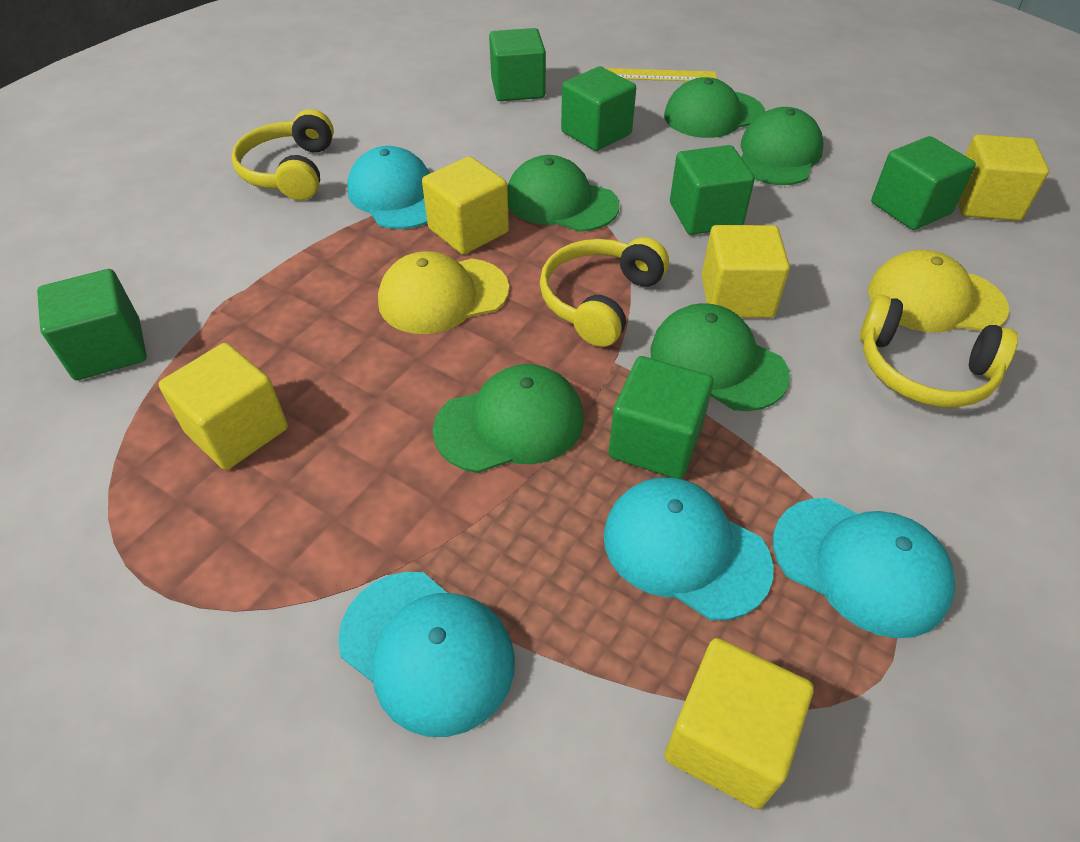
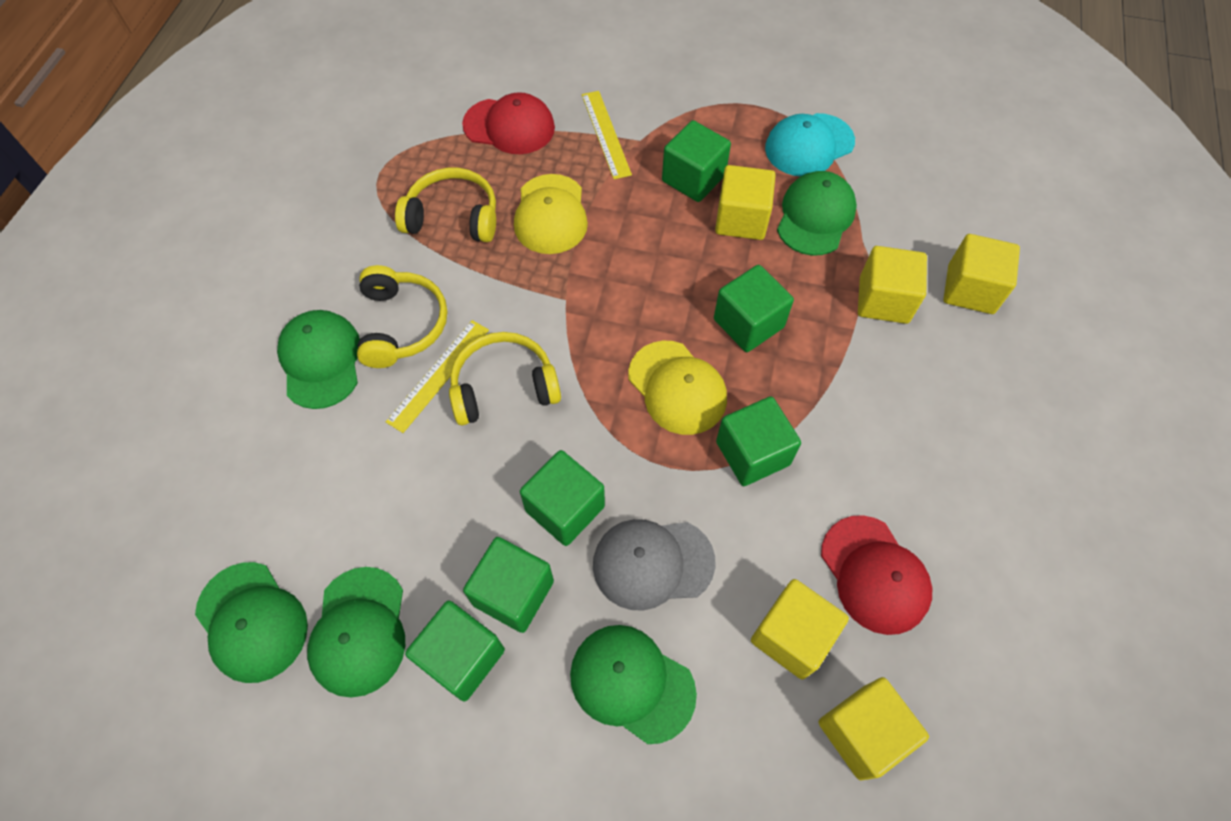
grey cap: 0 -> 1
red cap: 0 -> 2
turquoise cap: 4 -> 1
yellow ruler: 1 -> 2

